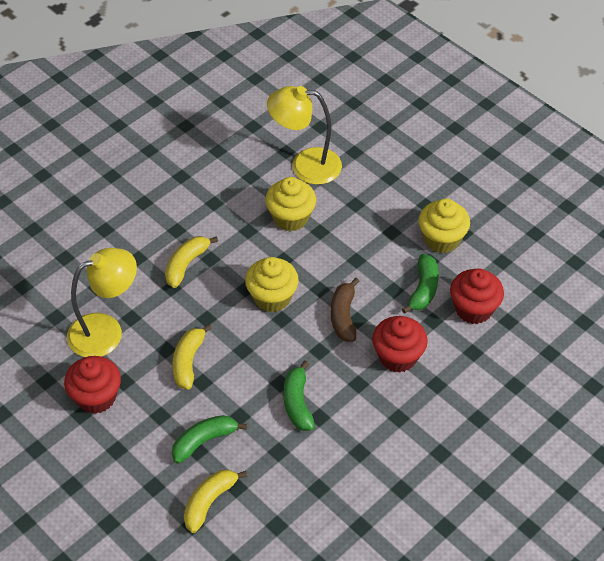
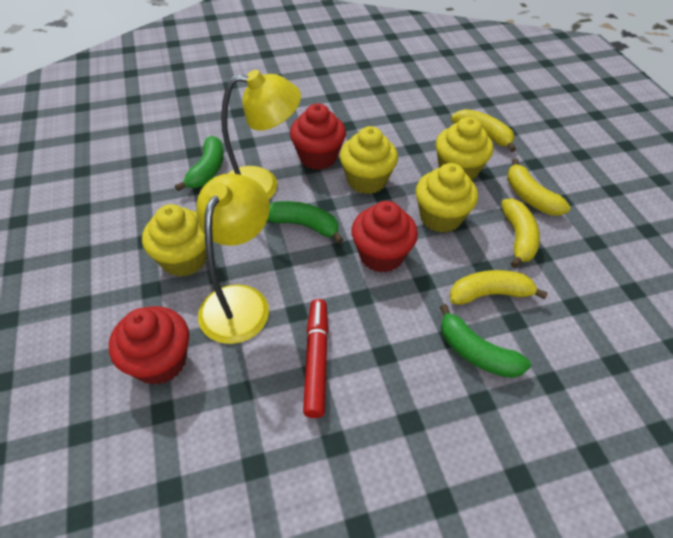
brown banana: 1 -> 0
red marker: 0 -> 1
yellow banana: 3 -> 4
yellow cupcake: 3 -> 4

